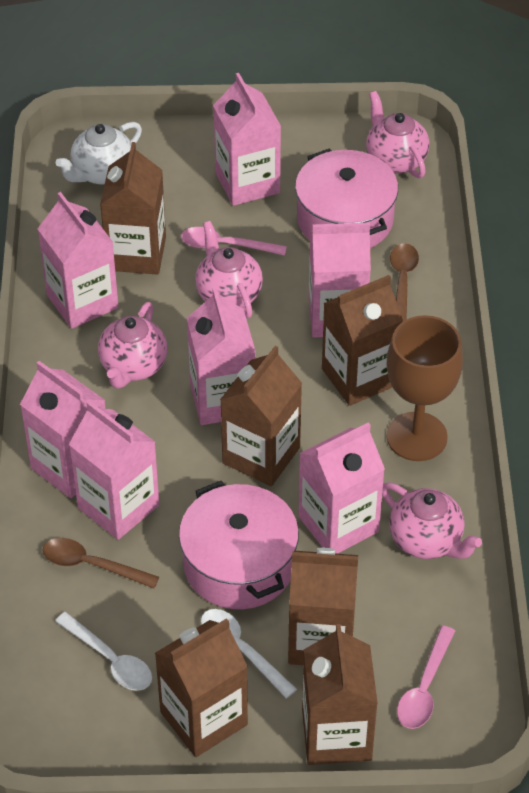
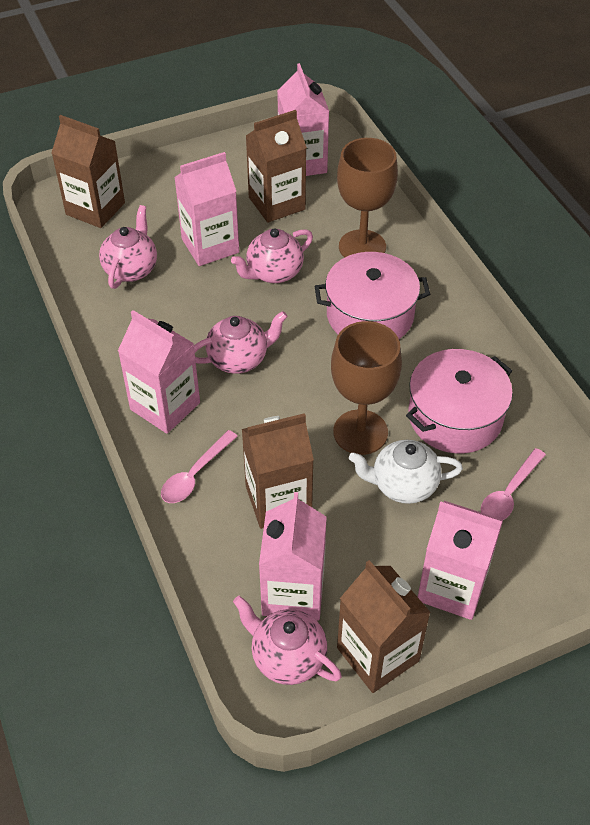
brown carton: 6 -> 4
brown goblet: 1 -> 2
brown spoon: 2 -> 0
pink carton: 7 -> 5
white spoon: 2 -> 0

